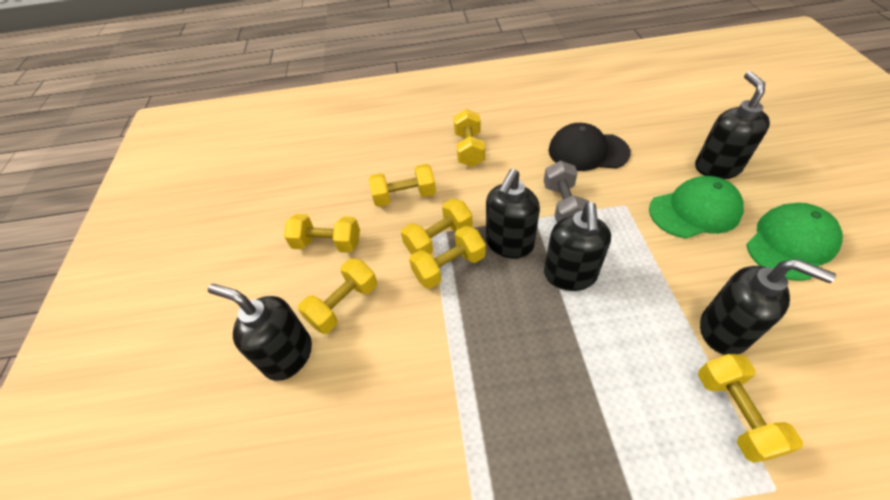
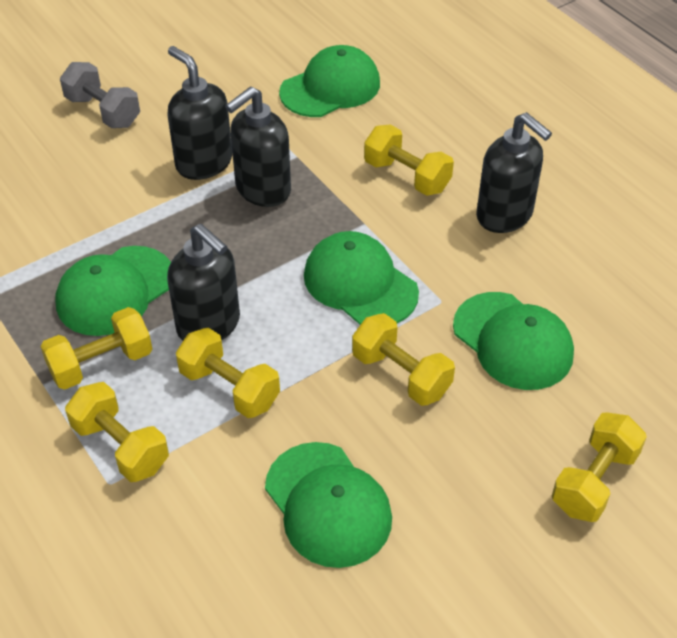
black cap: 1 -> 0
black soap dispenser: 5 -> 4
green cap: 2 -> 5
yellow dumbbell: 7 -> 6

